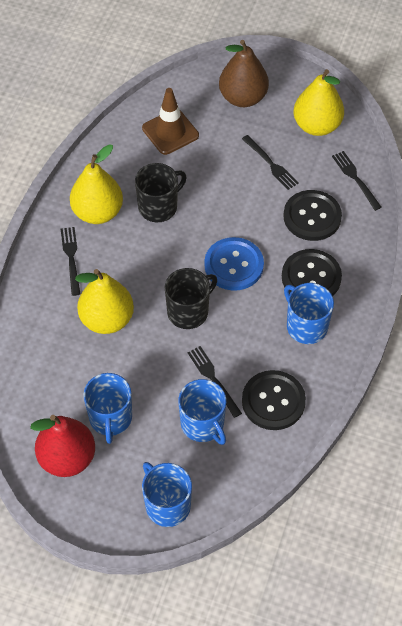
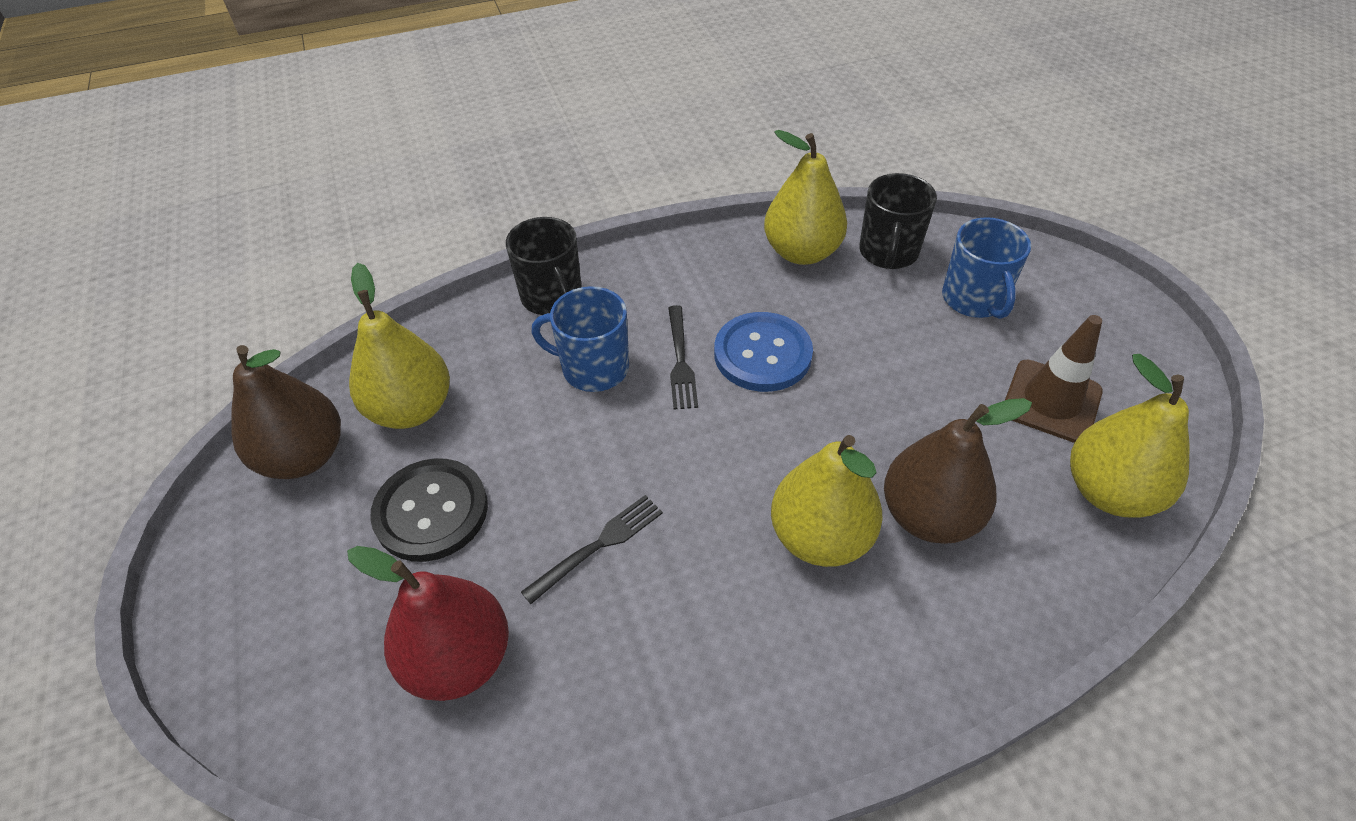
black button: 3 -> 1
black fork: 4 -> 2
blue mug: 4 -> 2
brown pear: 1 -> 2
yellow pear: 3 -> 4

